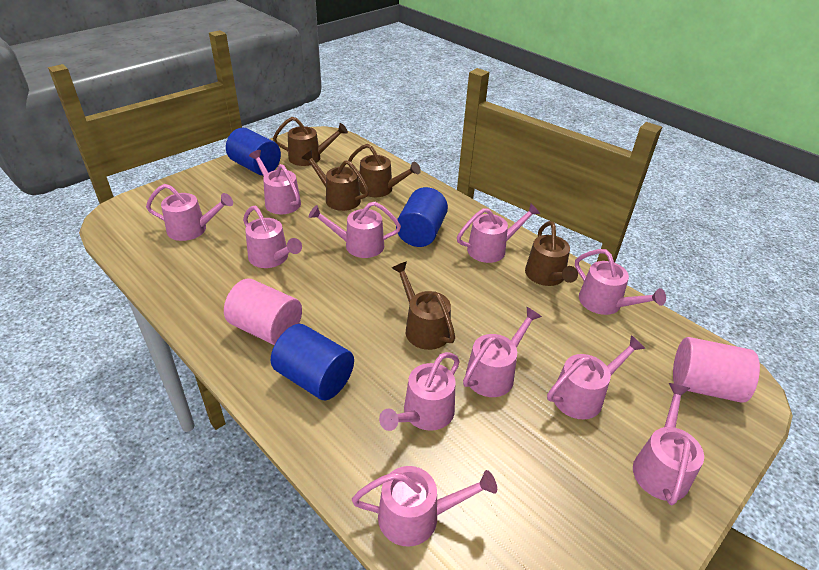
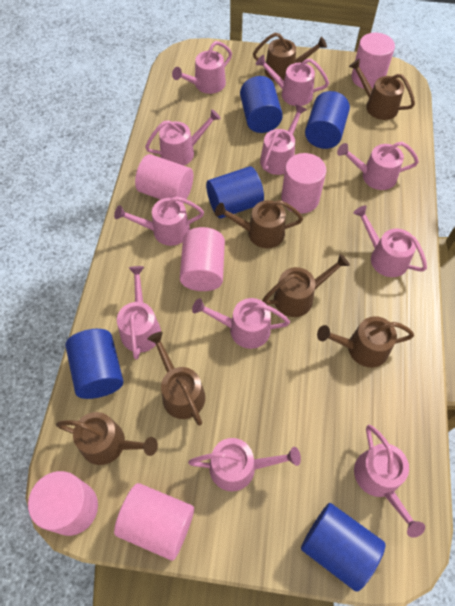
blue cylinder: 3 -> 5
brown watering can: 5 -> 7
pink cylinder: 2 -> 6

